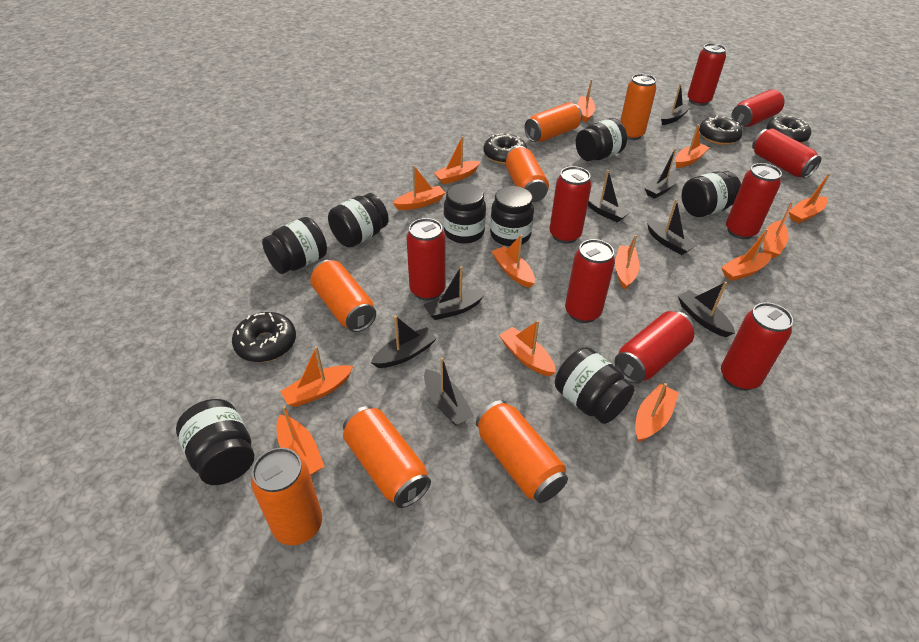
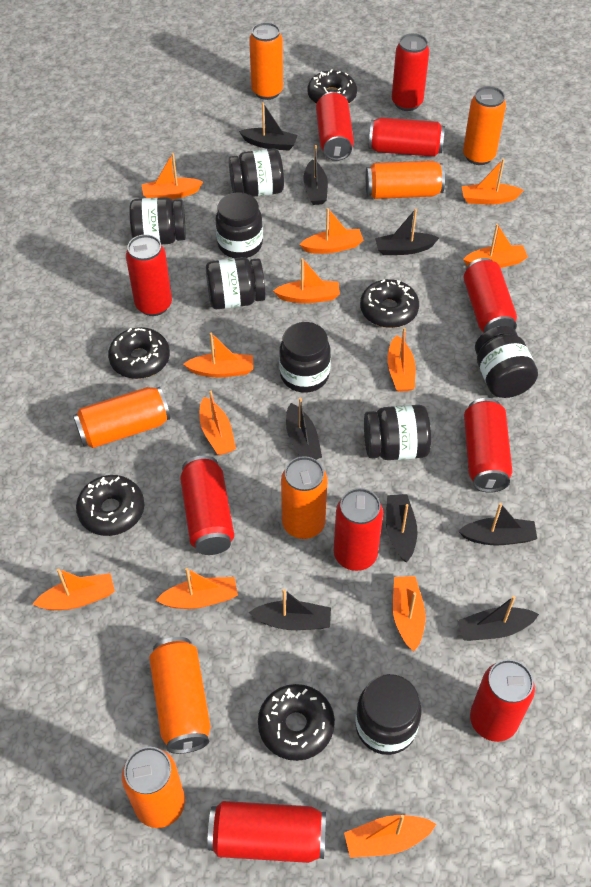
black donut: 4 -> 5
orange boat: 13 -> 12
red can: 9 -> 10

